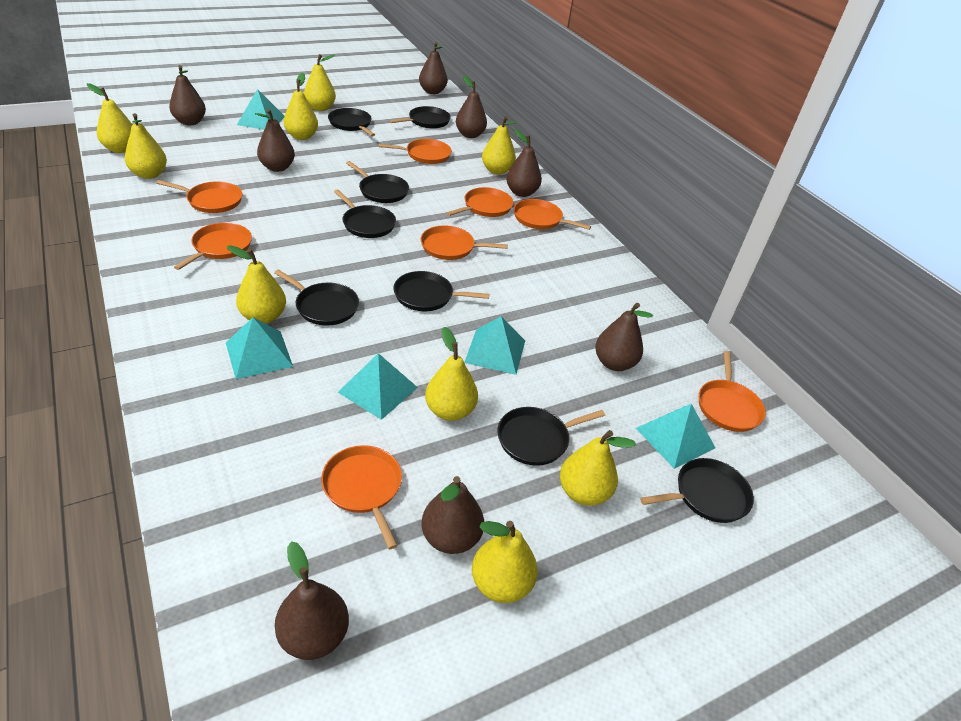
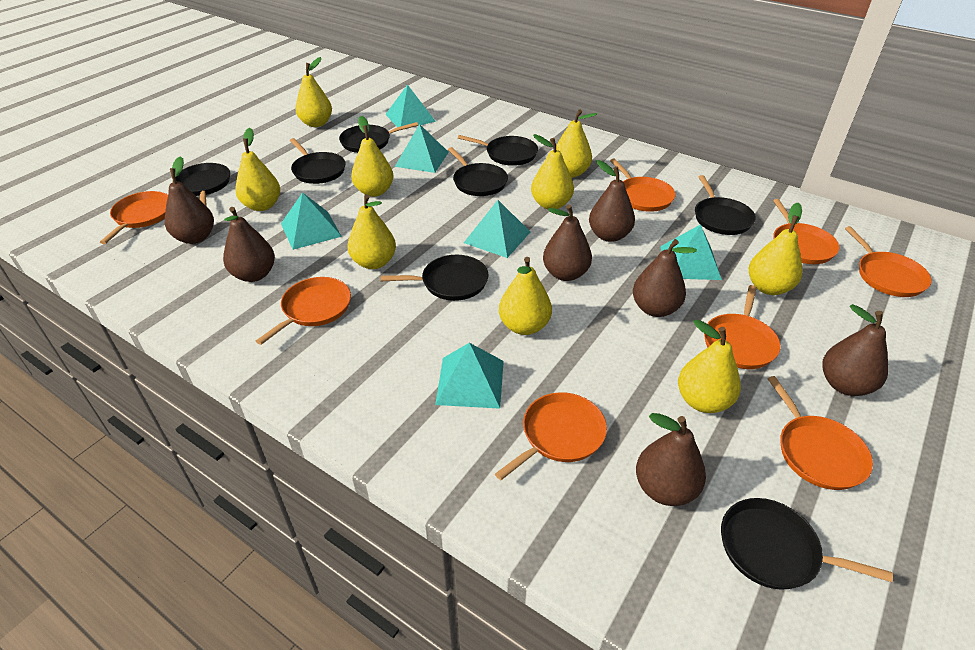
brown pear: 8 -> 7
turquoise pyramid: 5 -> 6

